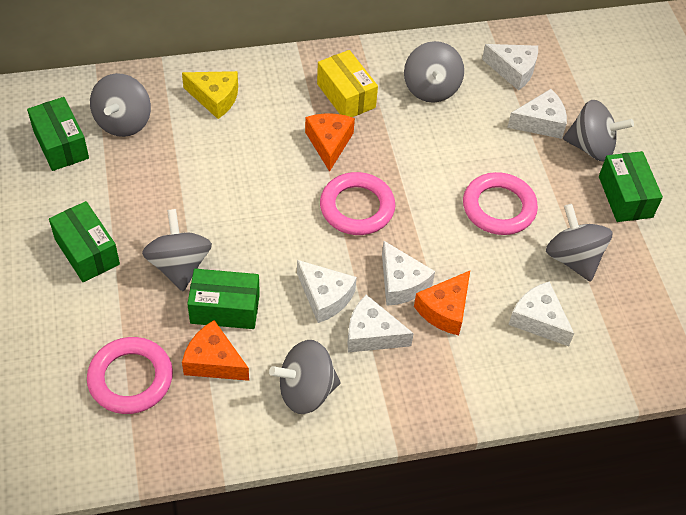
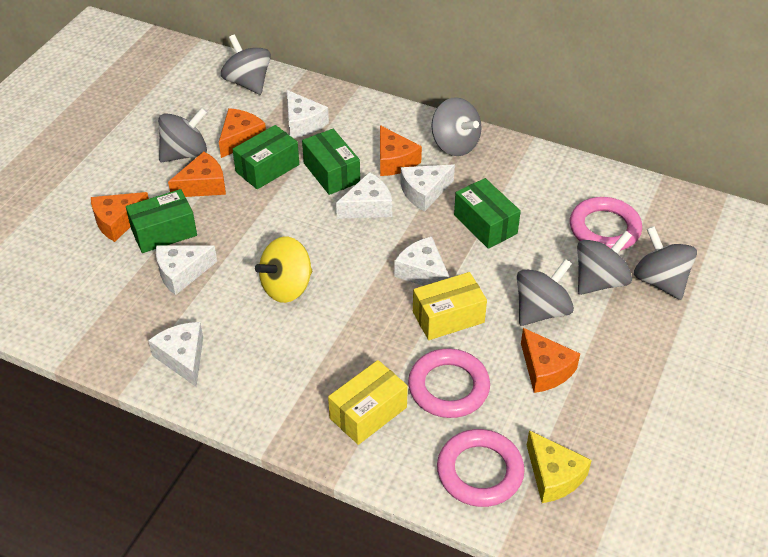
orange cheese: 3 -> 5
yellow box: 1 -> 2
yellow spinning top: 0 -> 1

